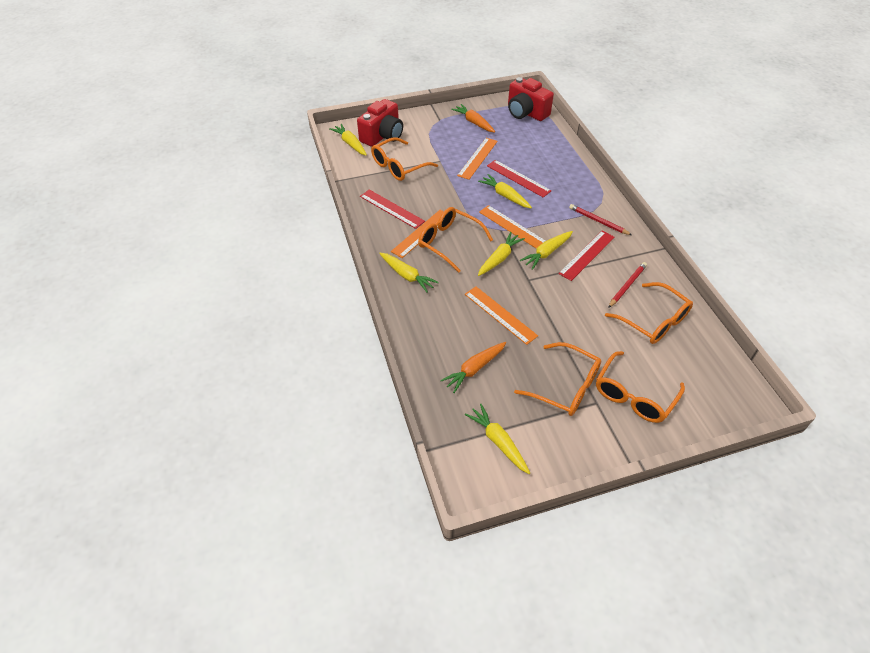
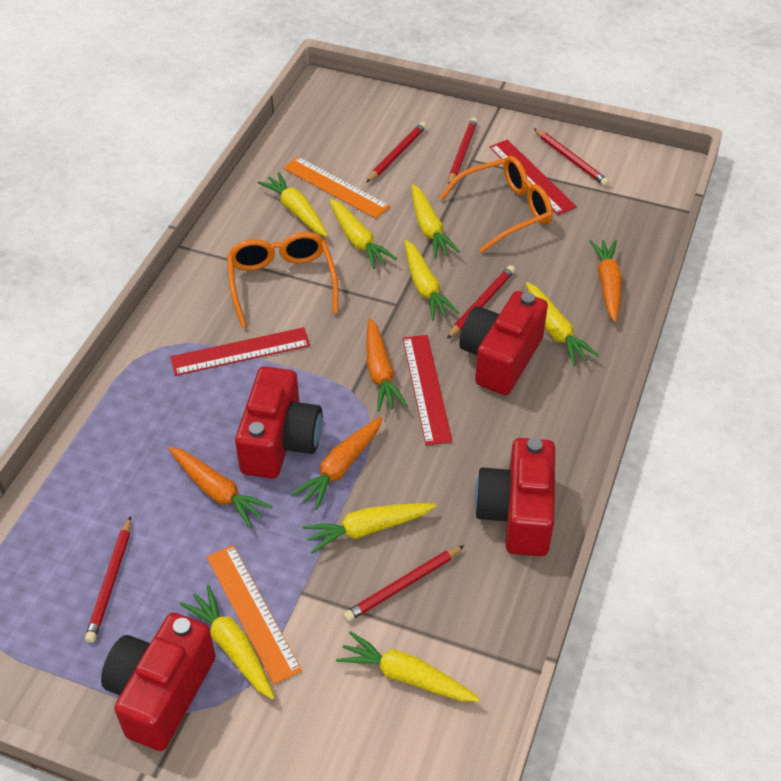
orange carrot: 2 -> 4
orange glasses: 5 -> 2
orange ruler: 4 -> 2
red camera: 2 -> 4
red pencil: 2 -> 6
yellow carrot: 6 -> 8

